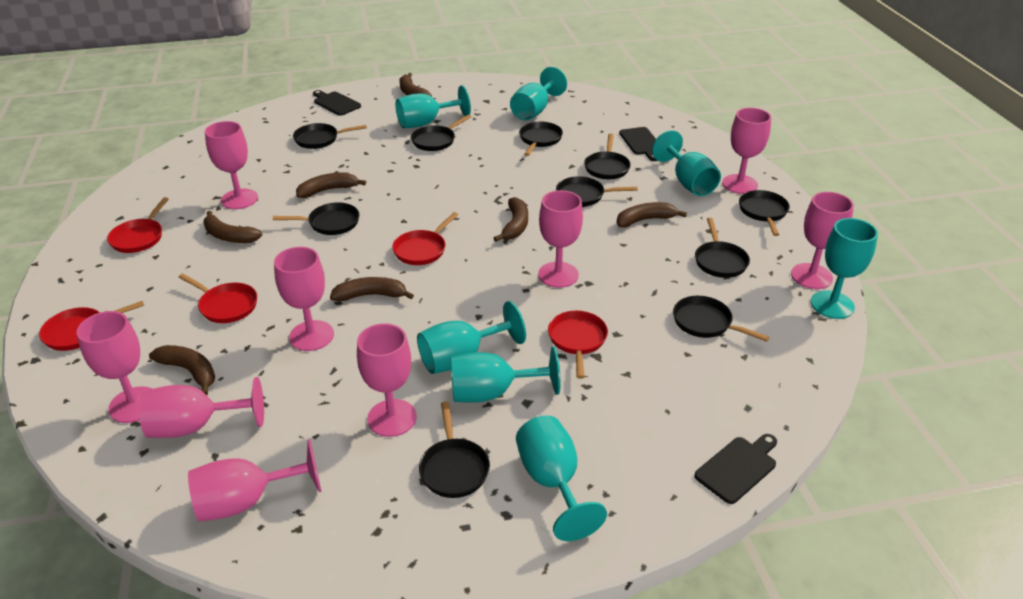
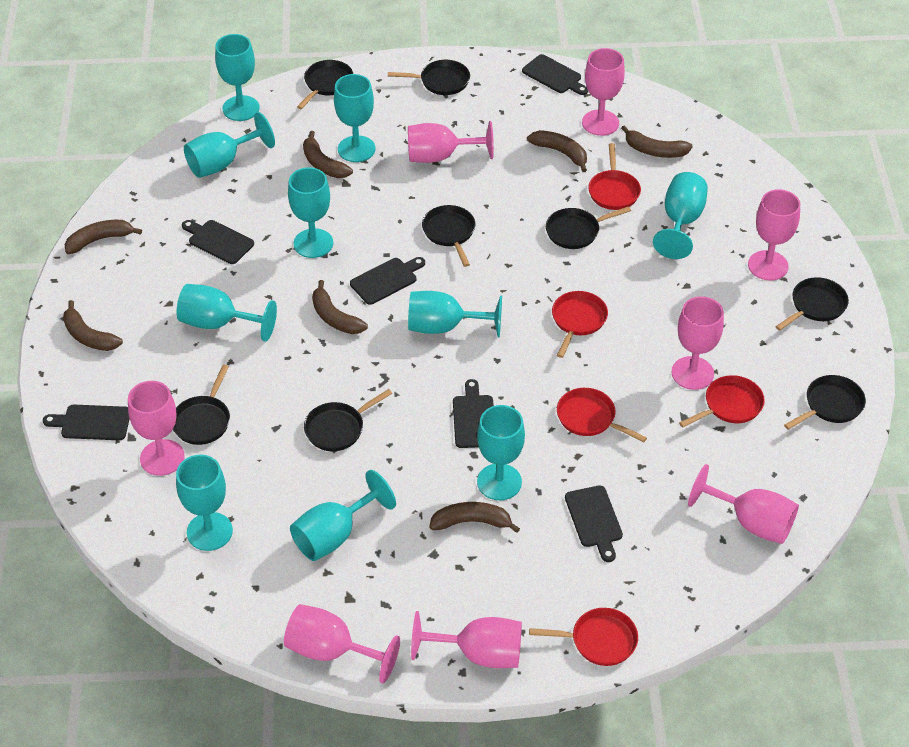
black cutting board: 3 -> 6
black pan: 10 -> 8
pink goblet: 9 -> 8
turquoise goblet: 7 -> 10

